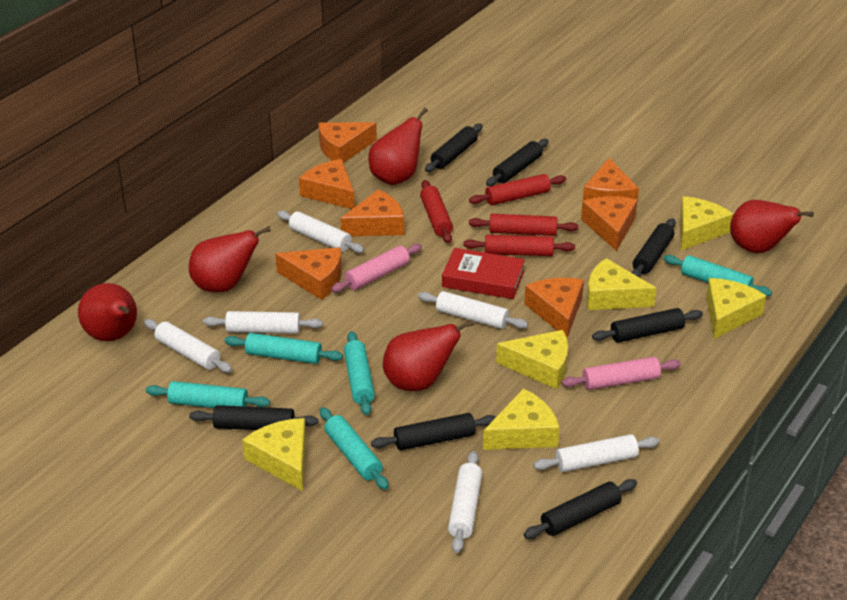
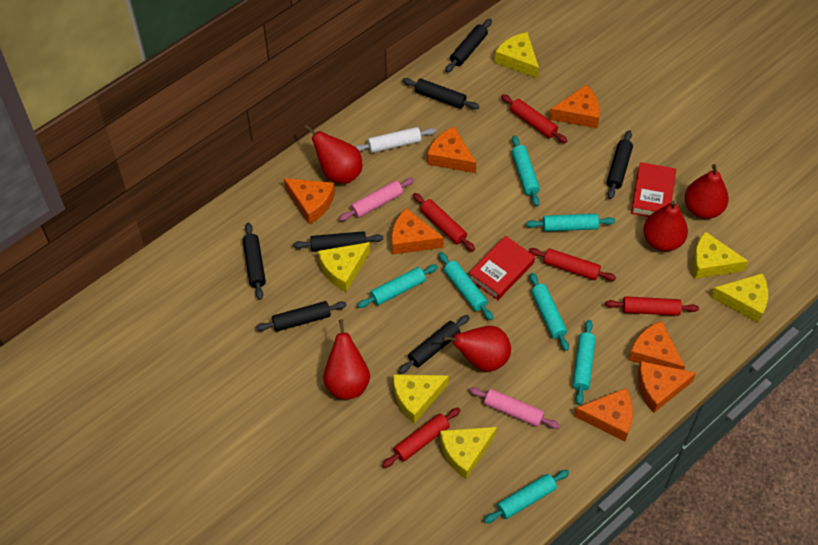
red book: 1 -> 2
red rolling pin: 4 -> 5
turquoise rolling pin: 5 -> 7
white rolling pin: 6 -> 1

